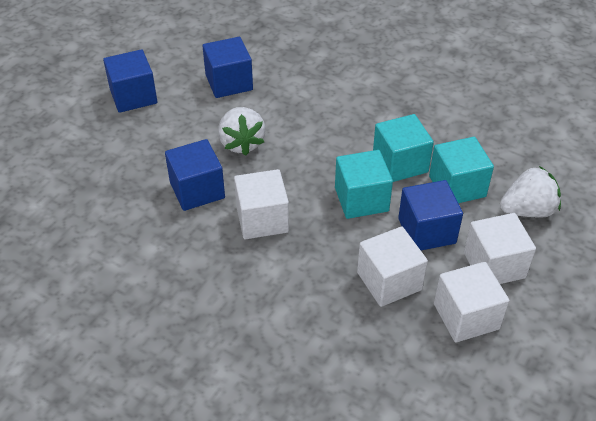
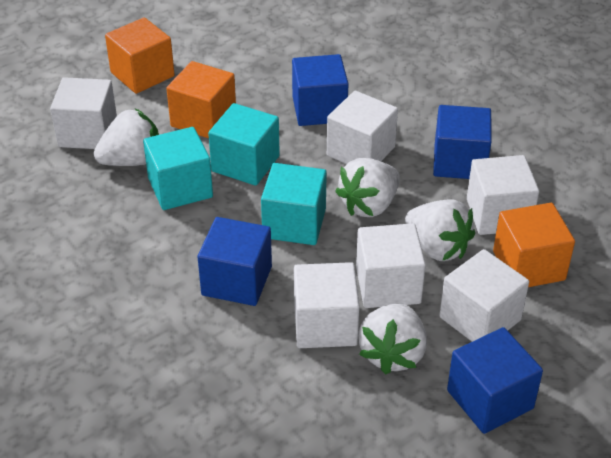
orange cube: 0 -> 3
white cube: 4 -> 6
white strawberry: 2 -> 4

